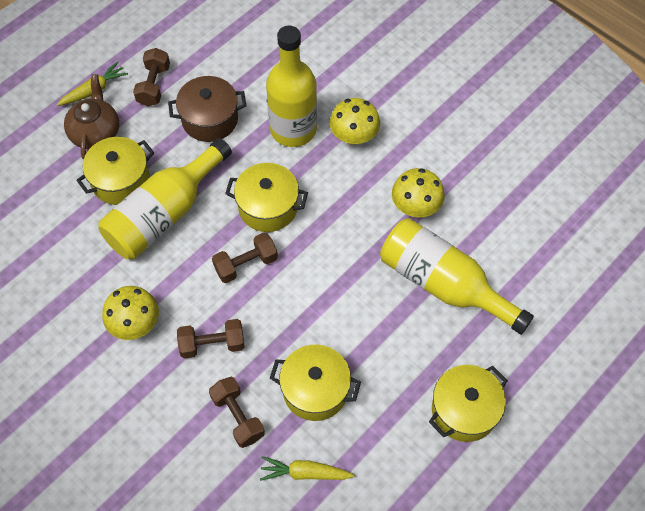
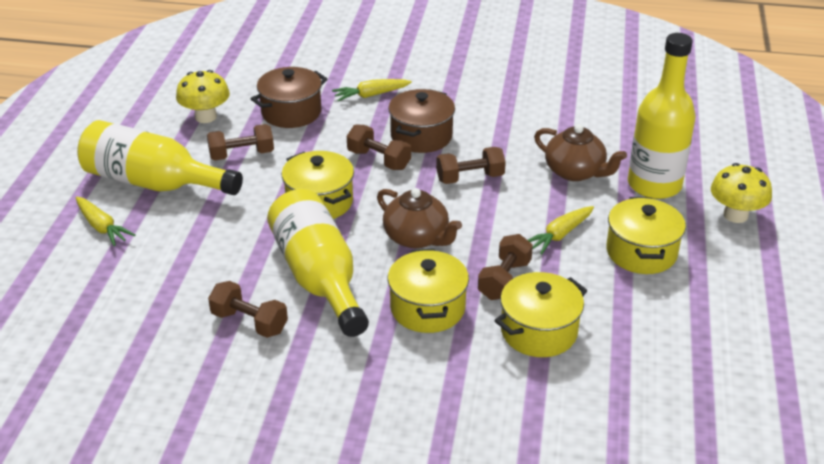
brown dumbbell: 4 -> 5
brown pot: 1 -> 2
brown teapot: 1 -> 2
yellow carrot: 2 -> 3
yellow mushroom: 3 -> 2

